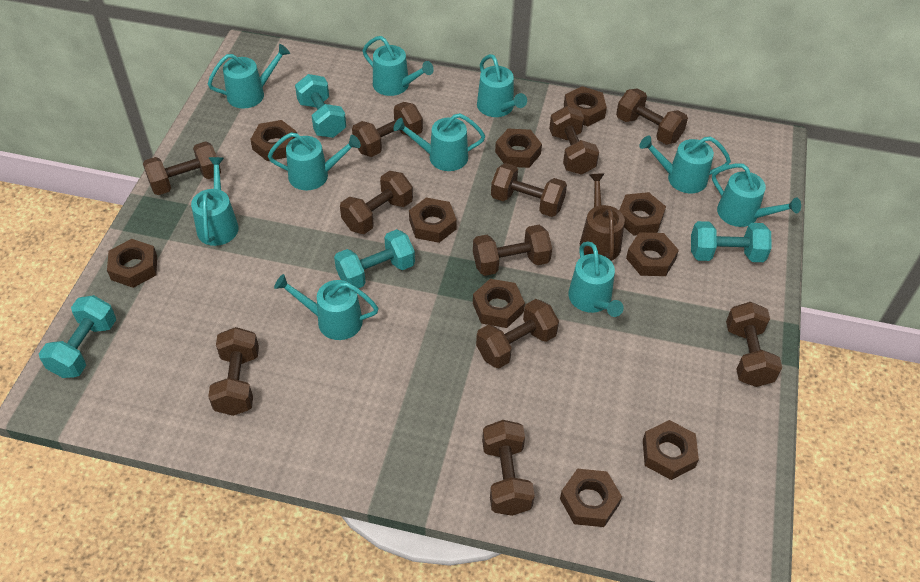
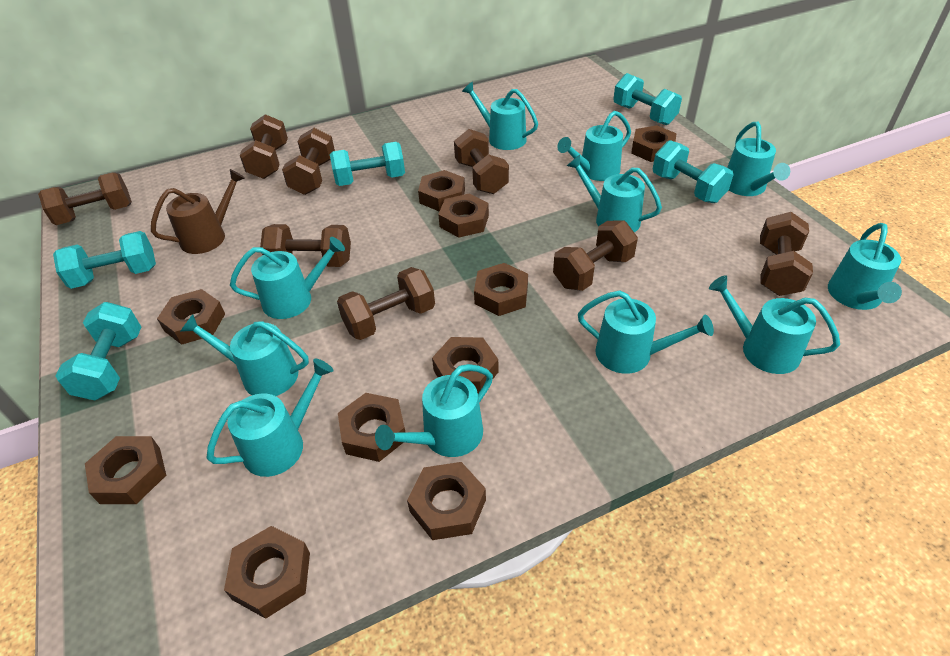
brown dumbbell: 11 -> 8
turquoise dumbbell: 4 -> 5
turquoise watering can: 10 -> 11

